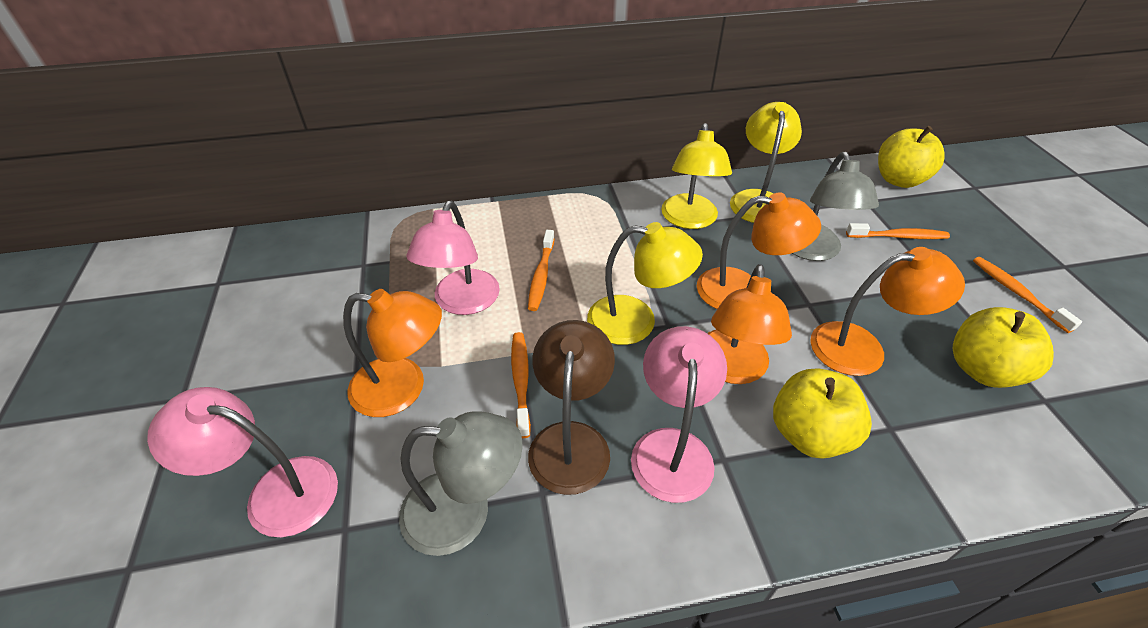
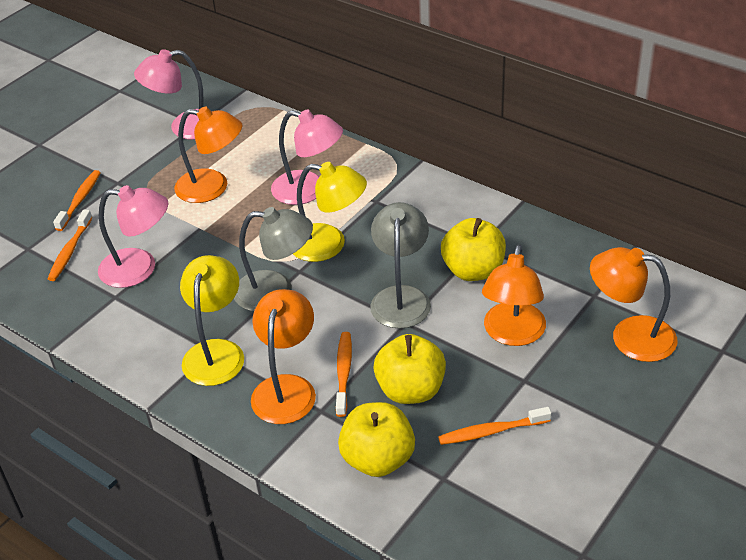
brown lamp: 1 -> 0
yellow lamp: 3 -> 2

